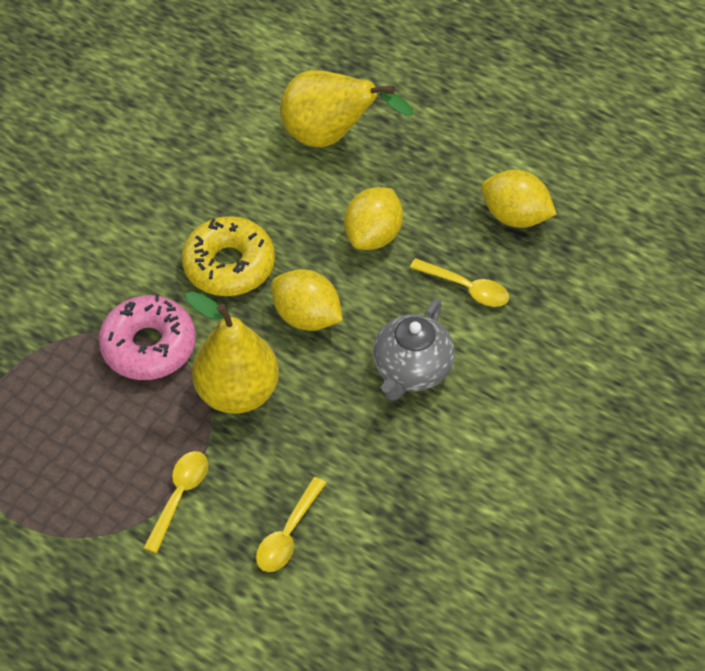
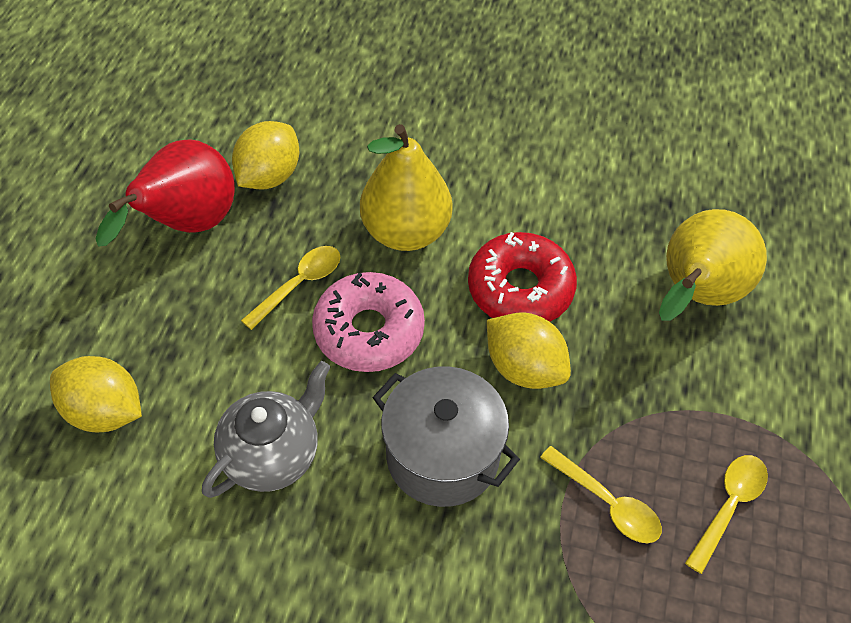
grey pot: 0 -> 1
red donut: 0 -> 1
red pear: 0 -> 1
yellow donut: 1 -> 0

